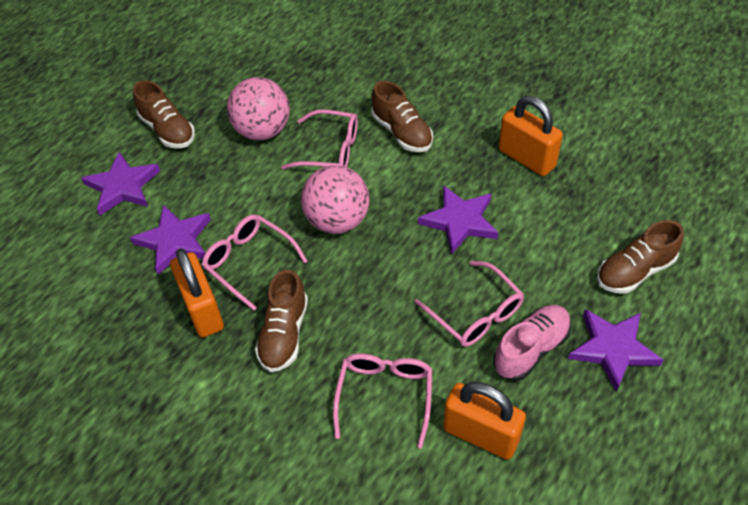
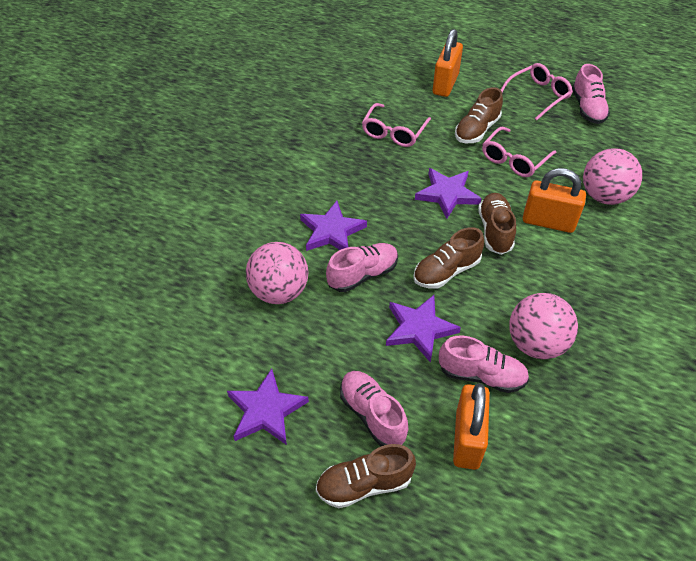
pink ball: 2 -> 3
pink glasses: 4 -> 3
pink shoe: 1 -> 4

